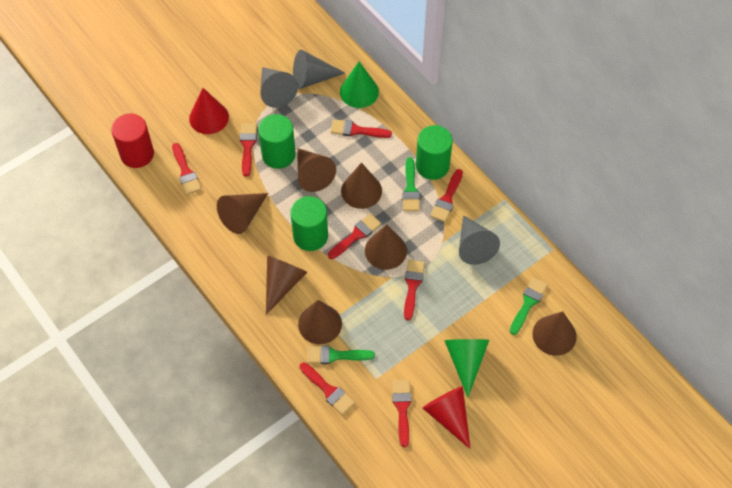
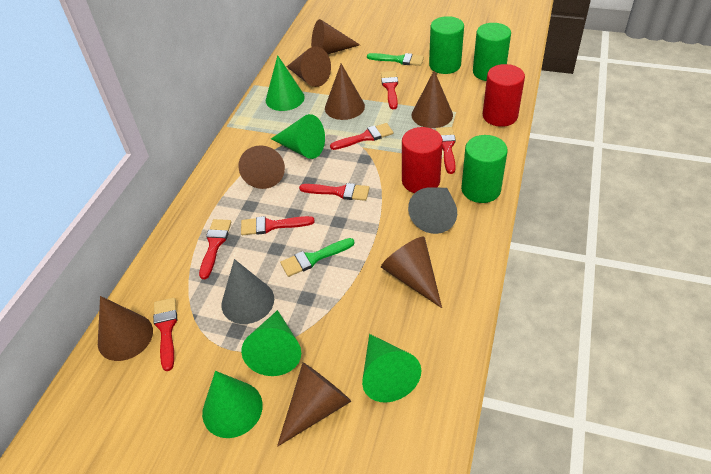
brown cone: 7 -> 8
green brush: 3 -> 2
green cone: 2 -> 5
grey cone: 3 -> 2
red brush: 8 -> 7
red cone: 2 -> 0
red cylinder: 1 -> 2

